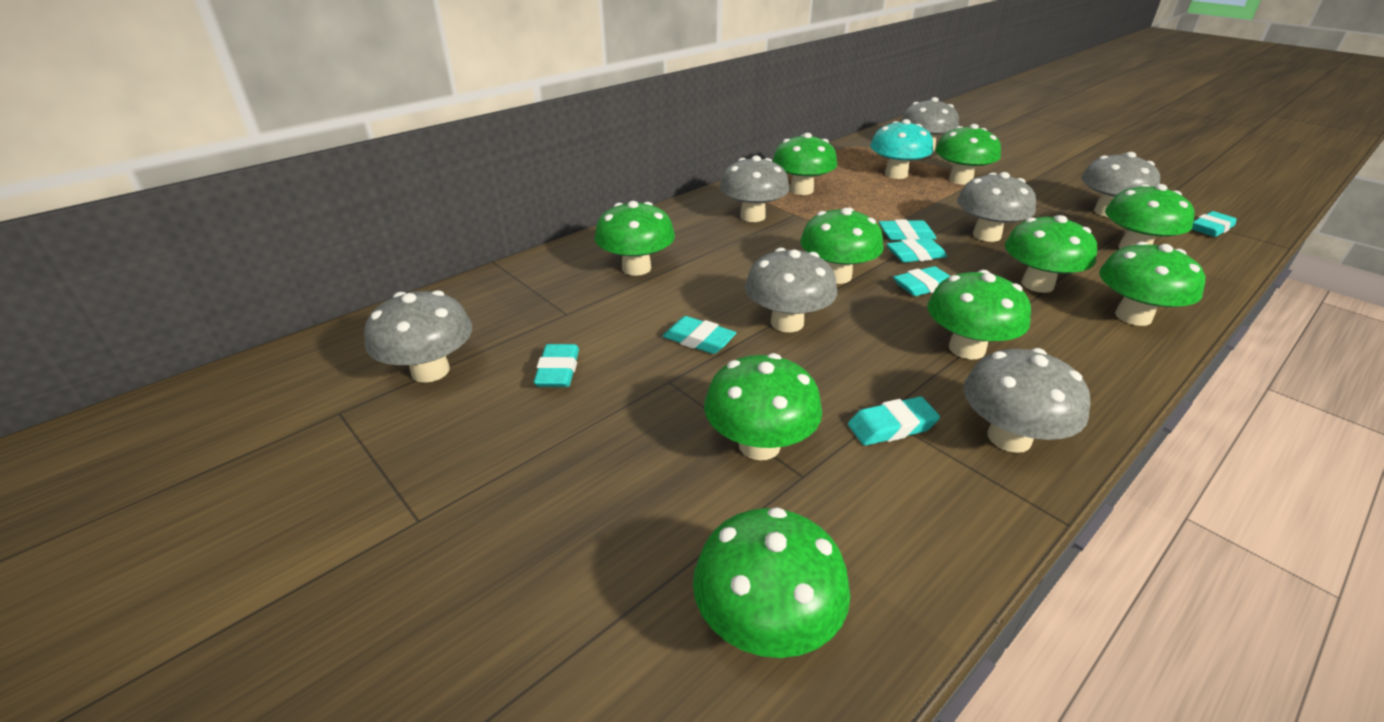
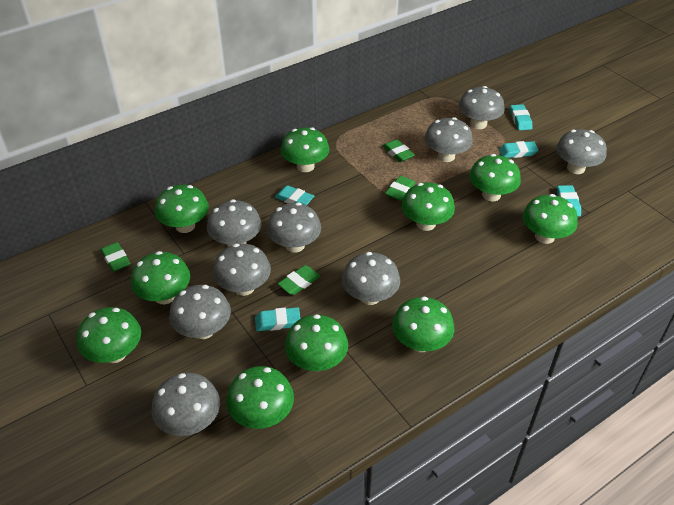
green eraser: 0 -> 4
grey mushroom: 7 -> 9
turquoise eraser: 7 -> 5
turquoise mushroom: 1 -> 0

